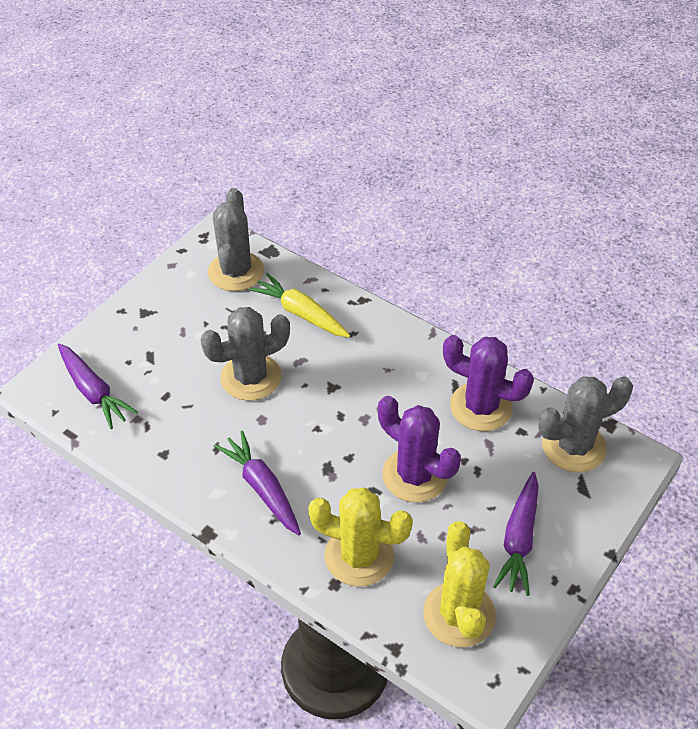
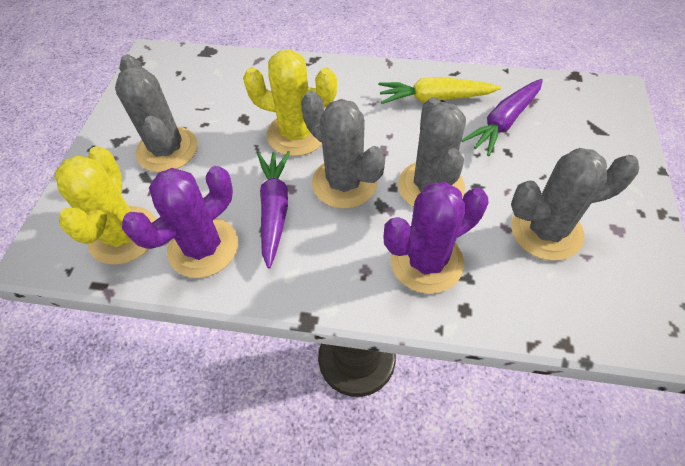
grey cactus: 3 -> 4
purple carrot: 3 -> 2

